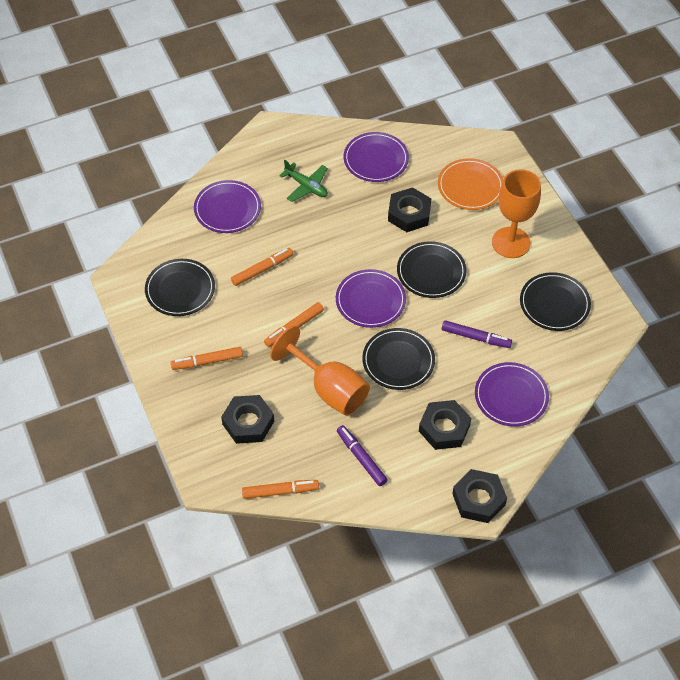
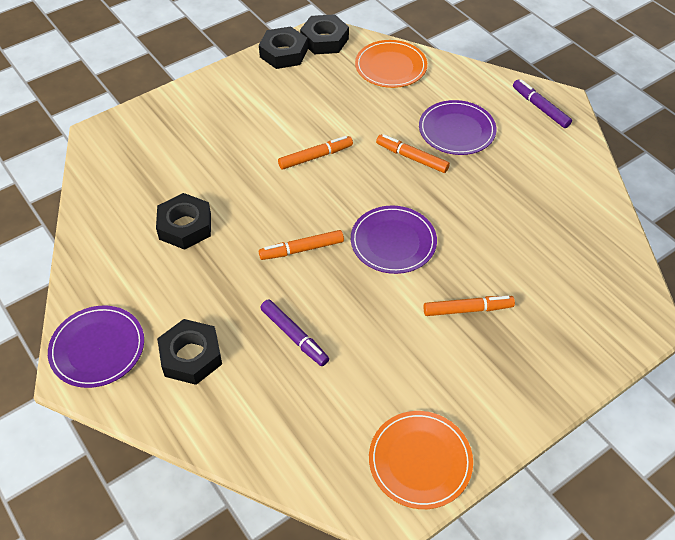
black plate: 4 -> 0
green plane: 1 -> 0
orange goblet: 2 -> 0
orange plate: 1 -> 2
purple plate: 4 -> 3

